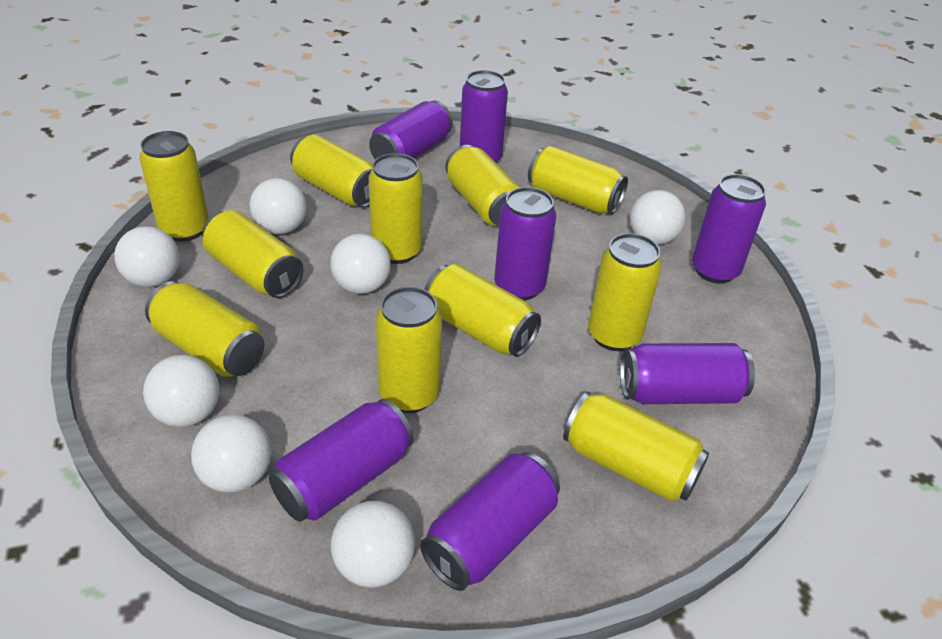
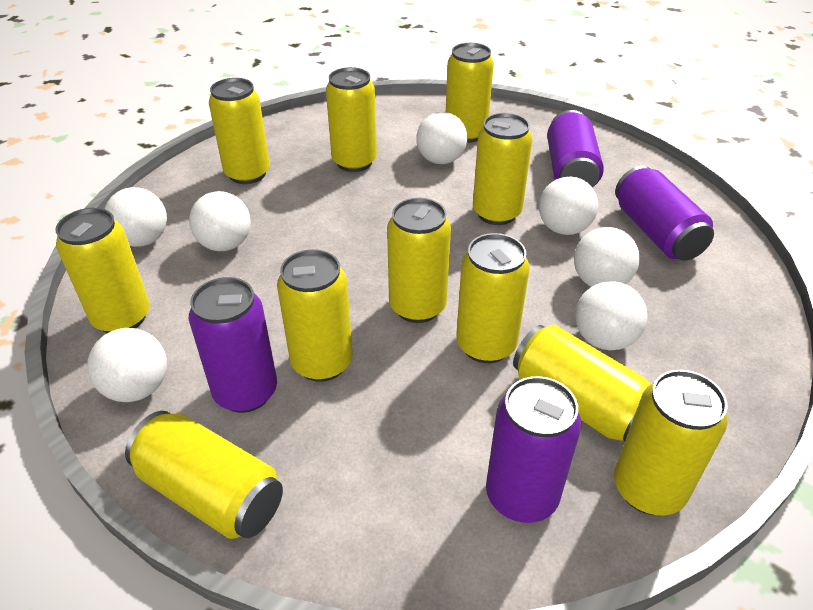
purple can: 7 -> 4

